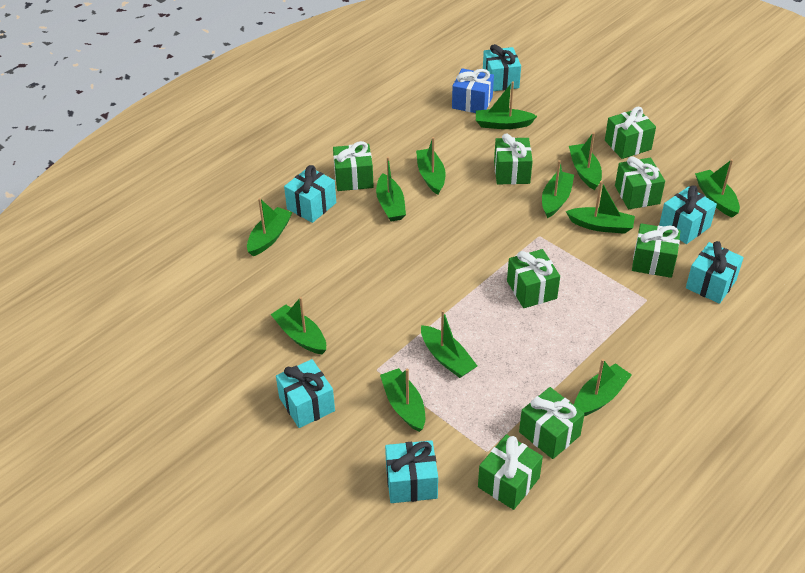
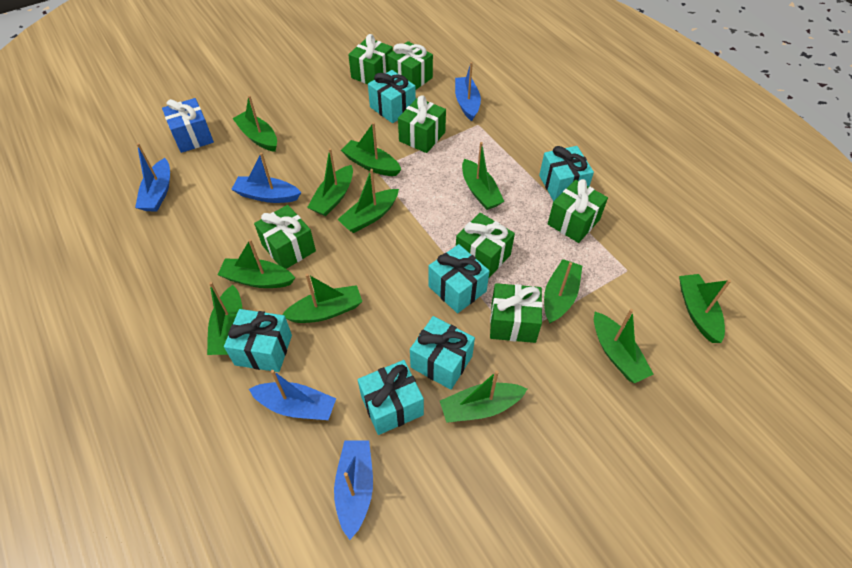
blue boat: 0 -> 5
green gift: 8 -> 7

